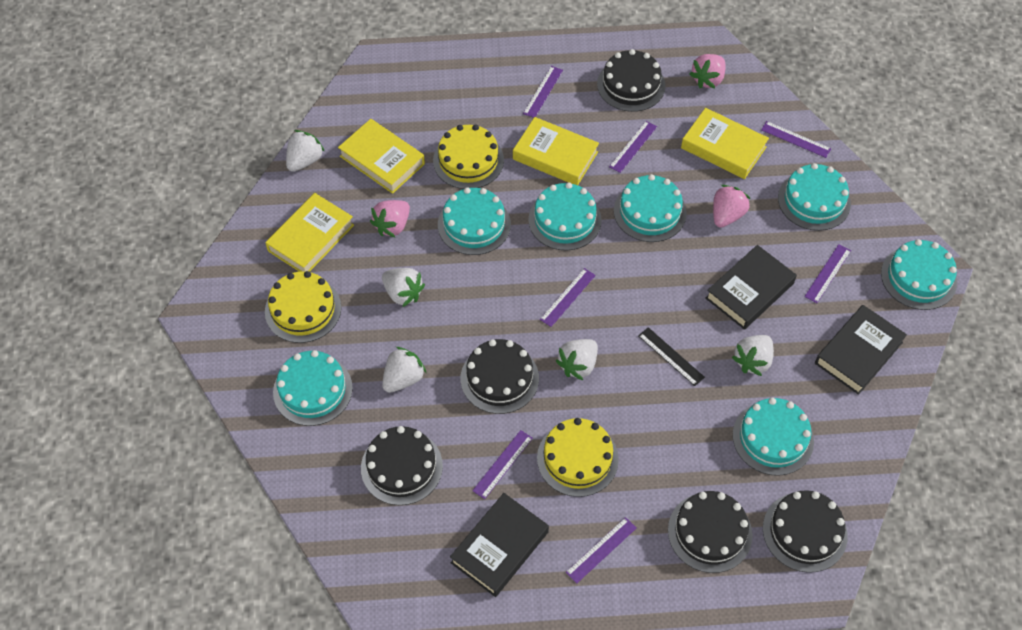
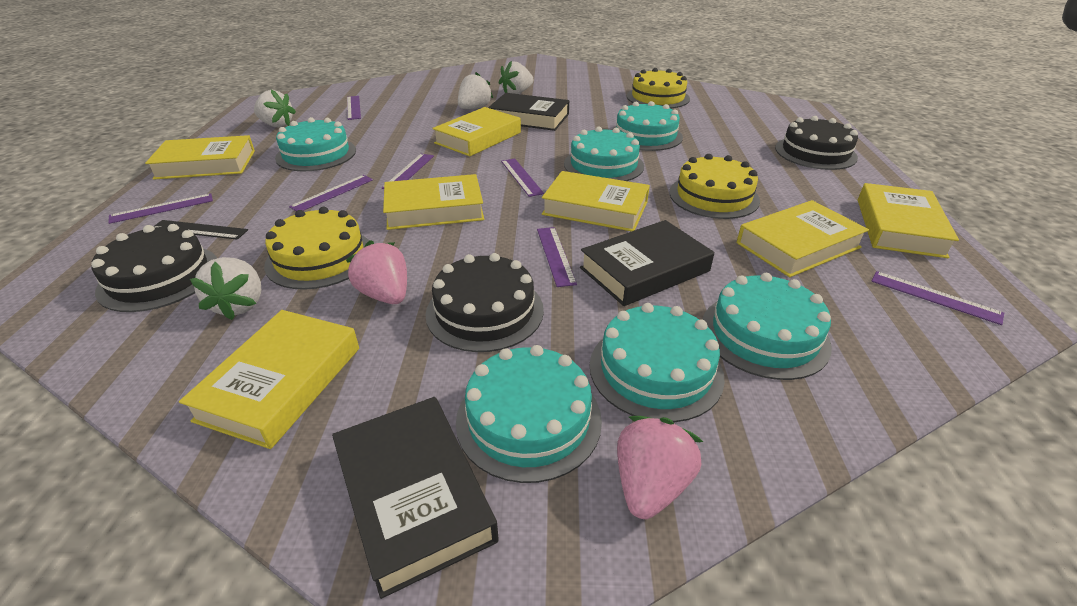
black cake: 5 -> 3
pink strawberry: 3 -> 2
turquoise cake: 7 -> 6
white strawberry: 5 -> 4
yellow book: 4 -> 7

